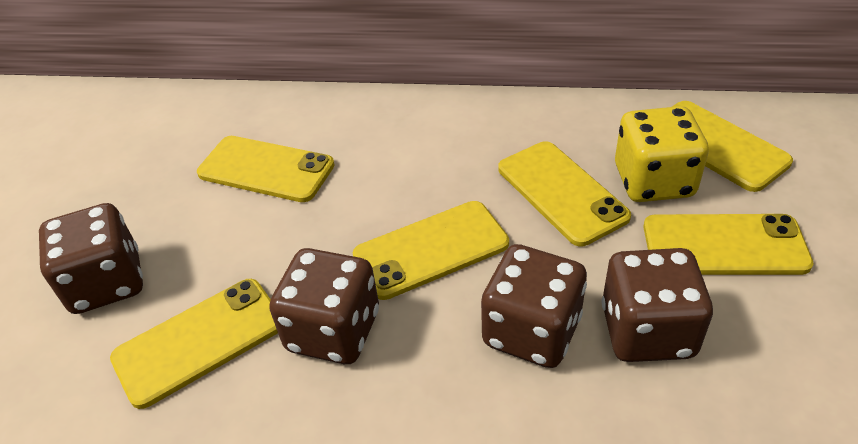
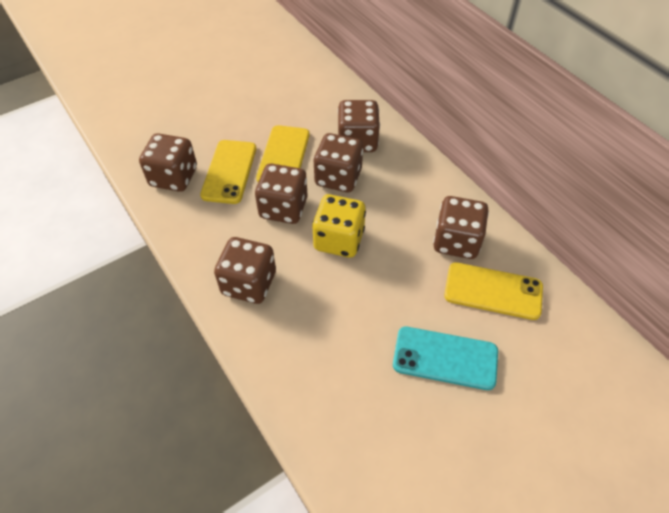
brown dice: 4 -> 6
turquoise phone: 0 -> 1
yellow phone: 6 -> 3

